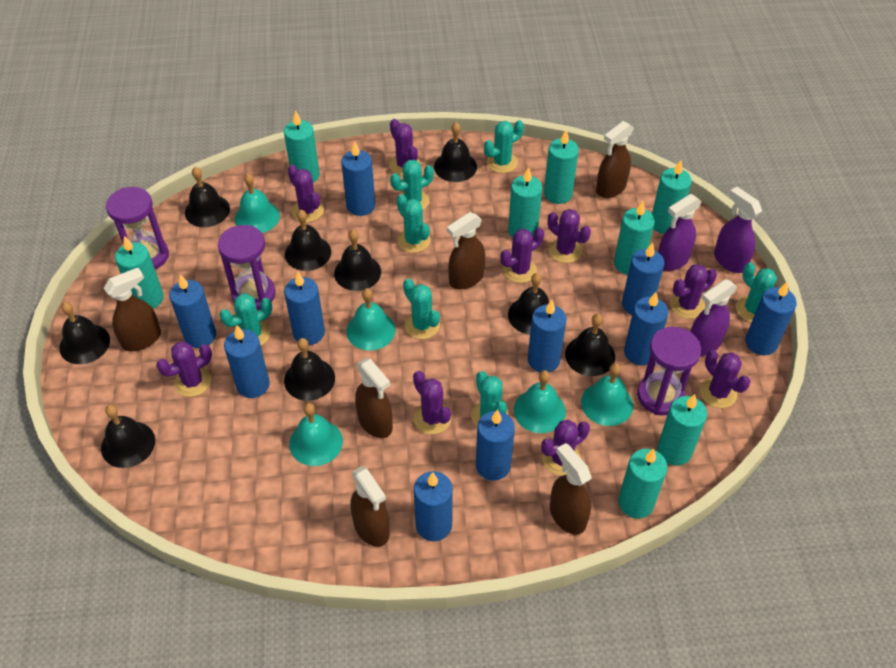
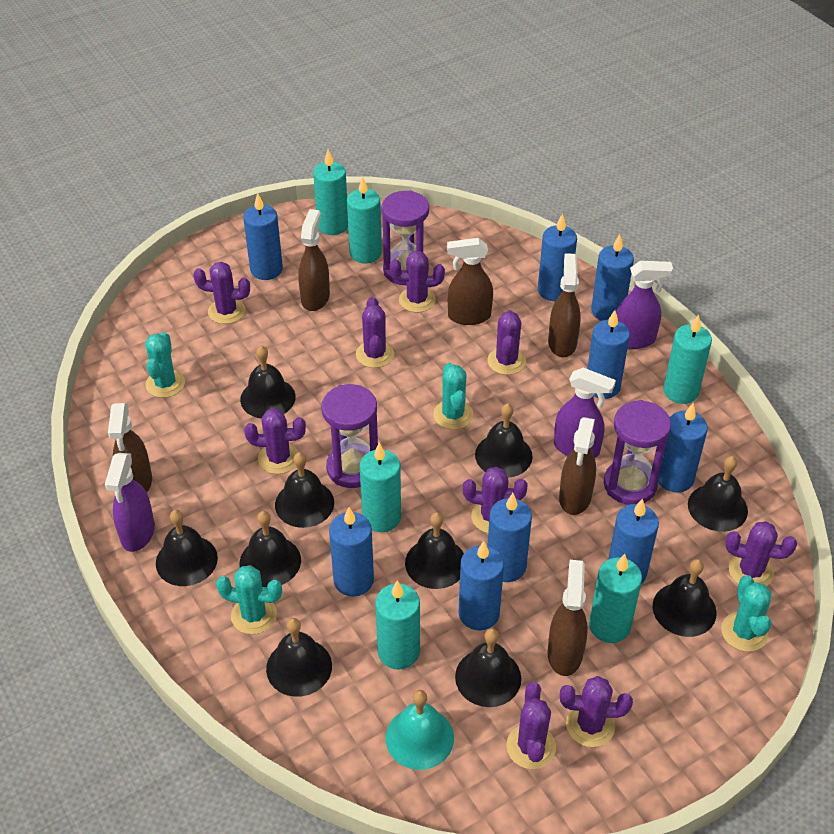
black bell: 9 -> 10
blue candle: 10 -> 9
turquoise bell: 5 -> 1
turquoise cactus: 7 -> 4
turquoise candle: 8 -> 6

